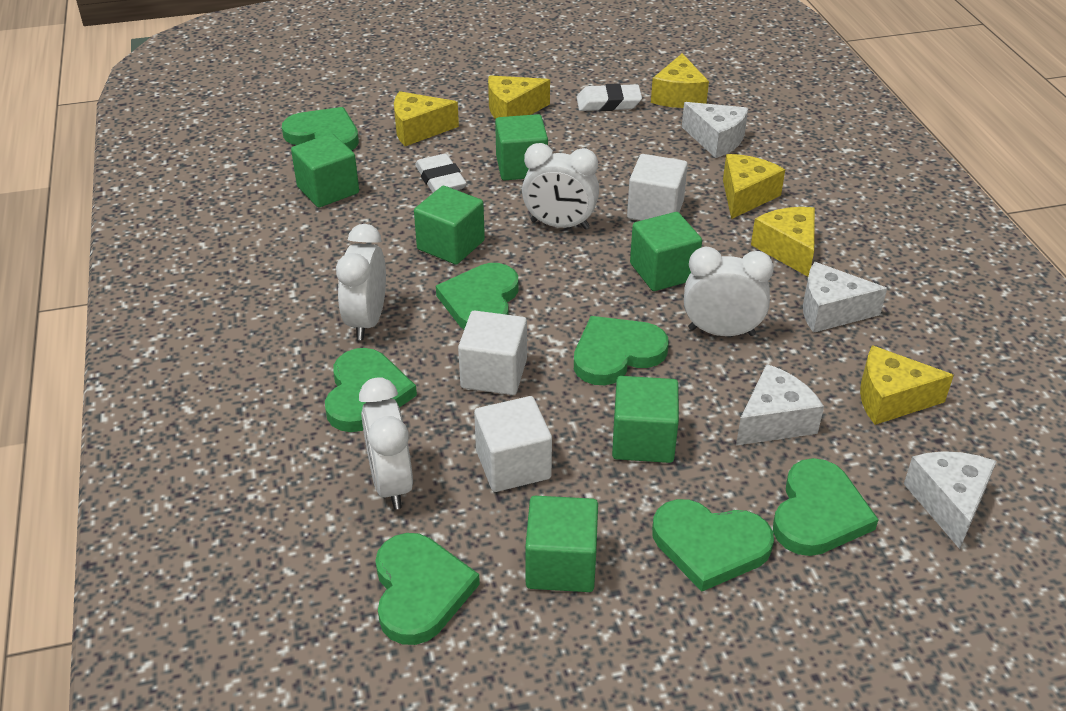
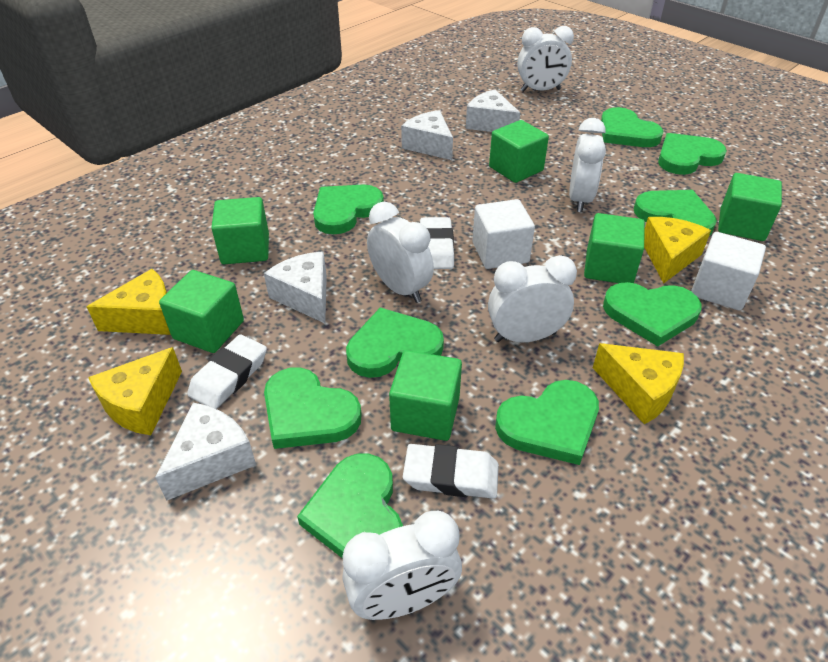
green heart: 7 -> 9
white clock: 4 -> 5
white cube: 3 -> 2
white eraser: 2 -> 3
yellow cheese: 6 -> 4

